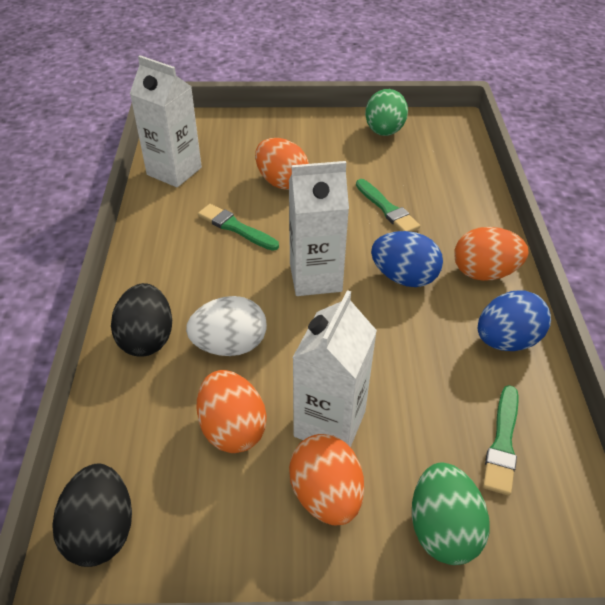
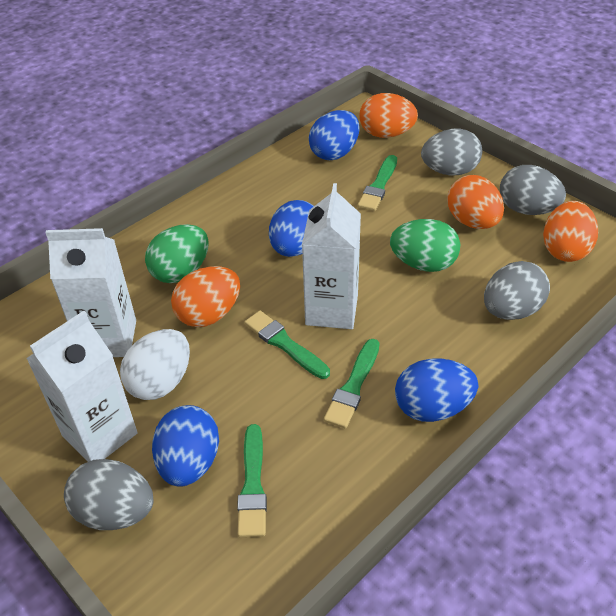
black egg: 2 -> 0
blue egg: 2 -> 4
green brush: 3 -> 4
grey egg: 0 -> 4

